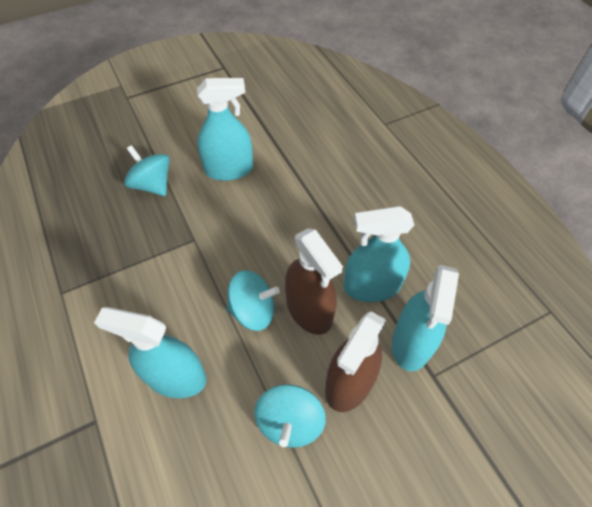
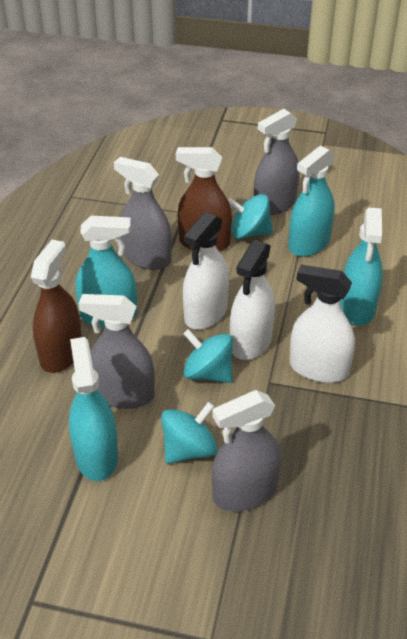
grey spray bottle: 0 -> 4
white spray bottle: 0 -> 3

